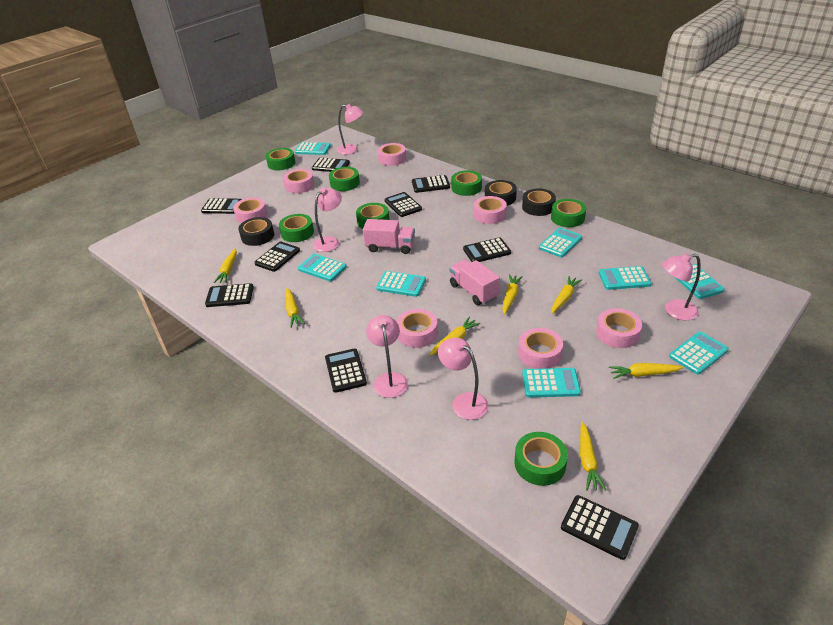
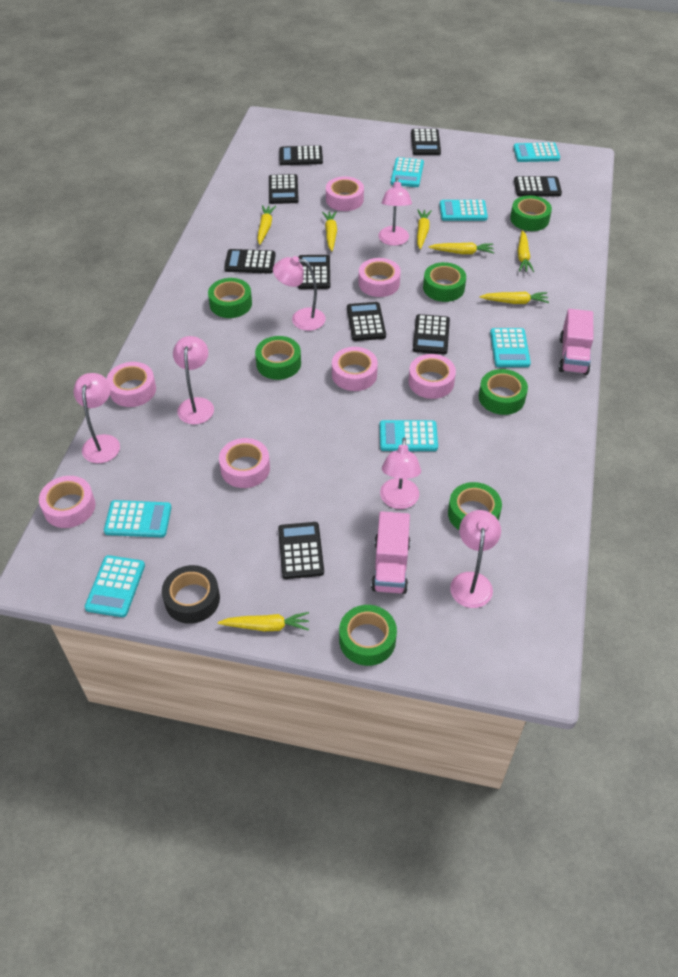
black tape: 3 -> 1
pink lamp: 5 -> 6
turquoise calculator: 8 -> 7

